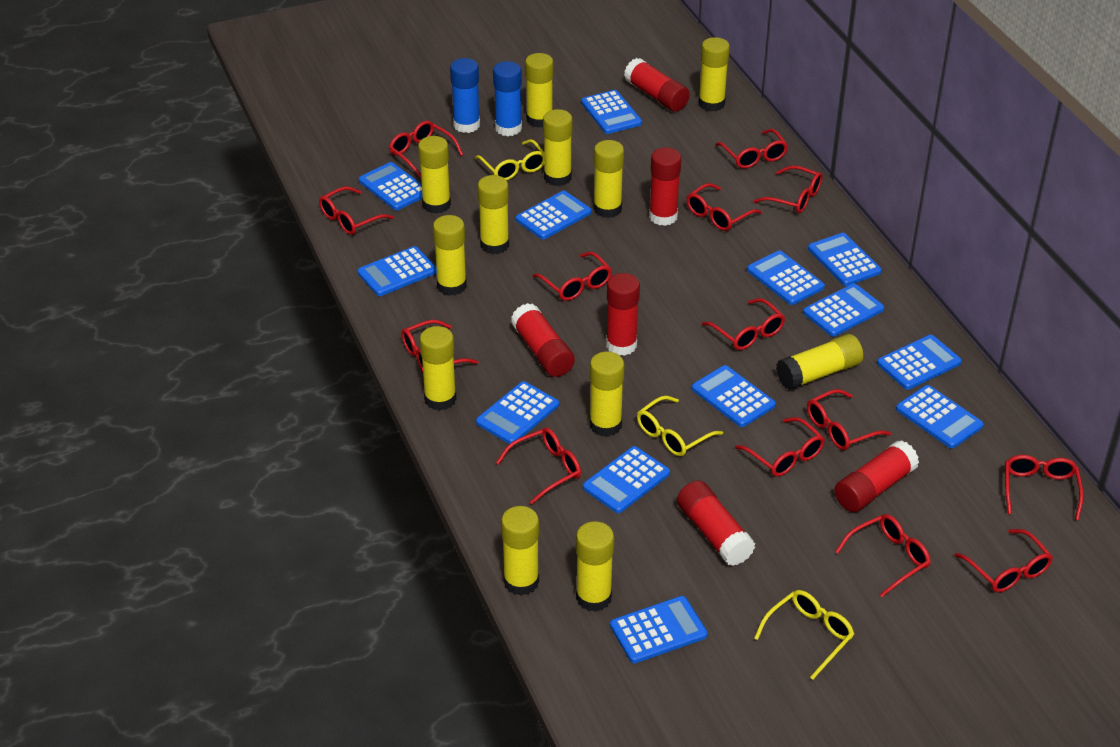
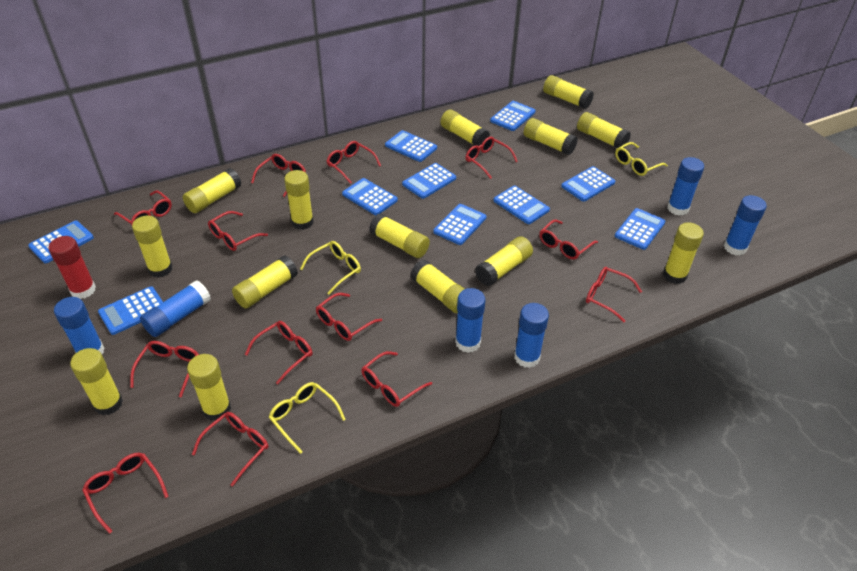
blue calculator: 13 -> 10
blue glue stick: 2 -> 6
red glasses: 14 -> 13
red glue stick: 6 -> 1
yellow glue stick: 12 -> 14

